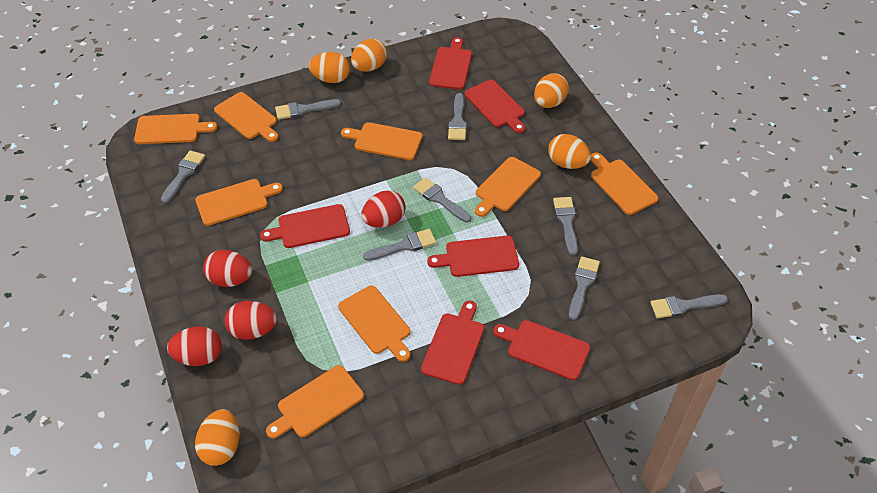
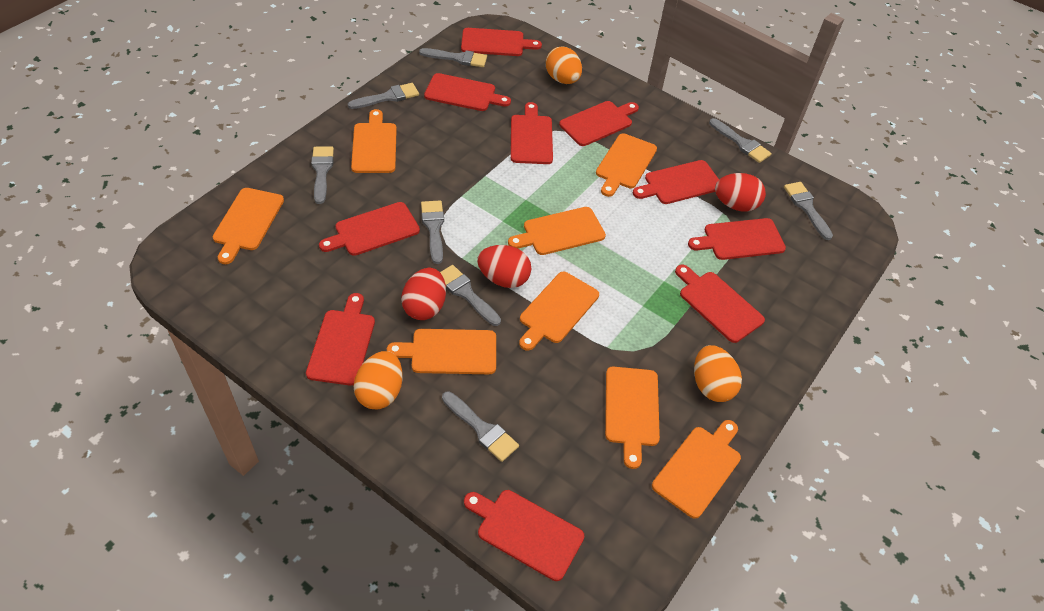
orange egg: 5 -> 3
red cutting board: 6 -> 10
red egg: 4 -> 3

